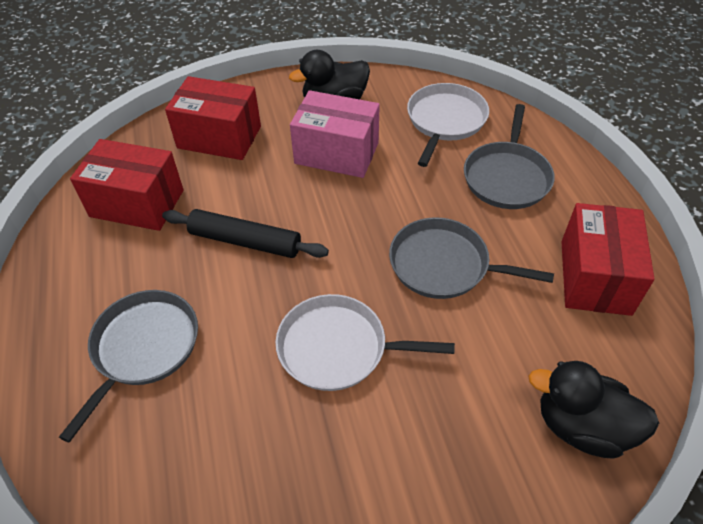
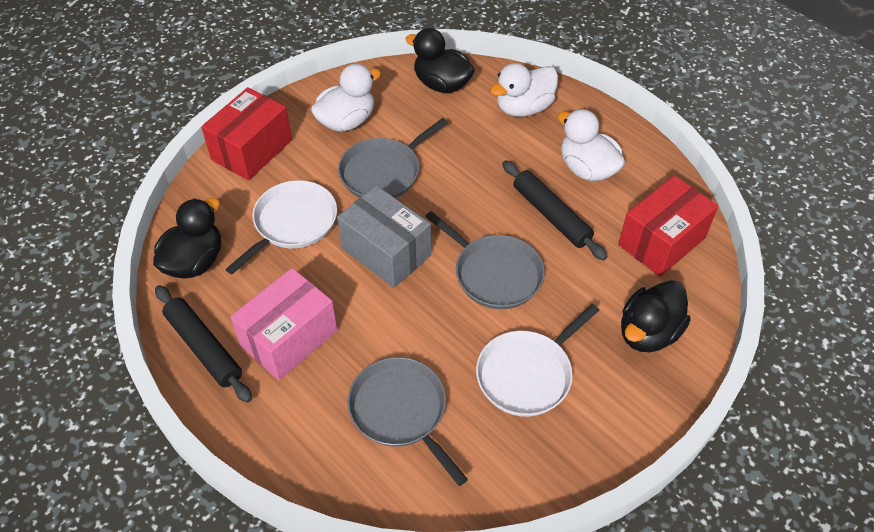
black duck: 2 -> 3
black rolling pin: 1 -> 2
grey box: 0 -> 1
red box: 3 -> 2
white duck: 0 -> 3

